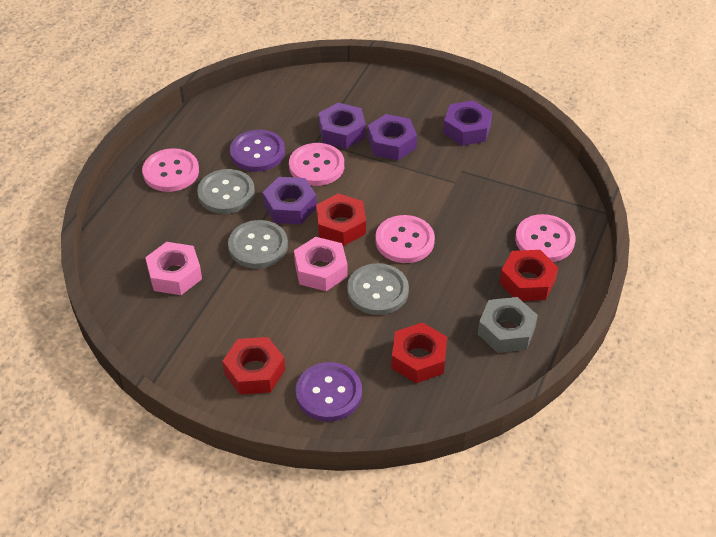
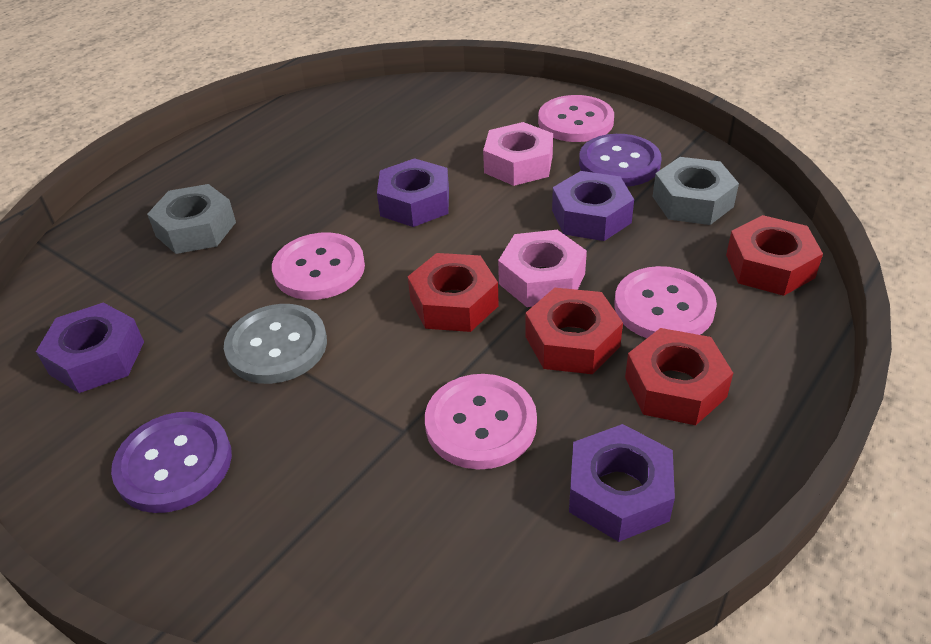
grey button: 3 -> 1
grey nut: 1 -> 2

